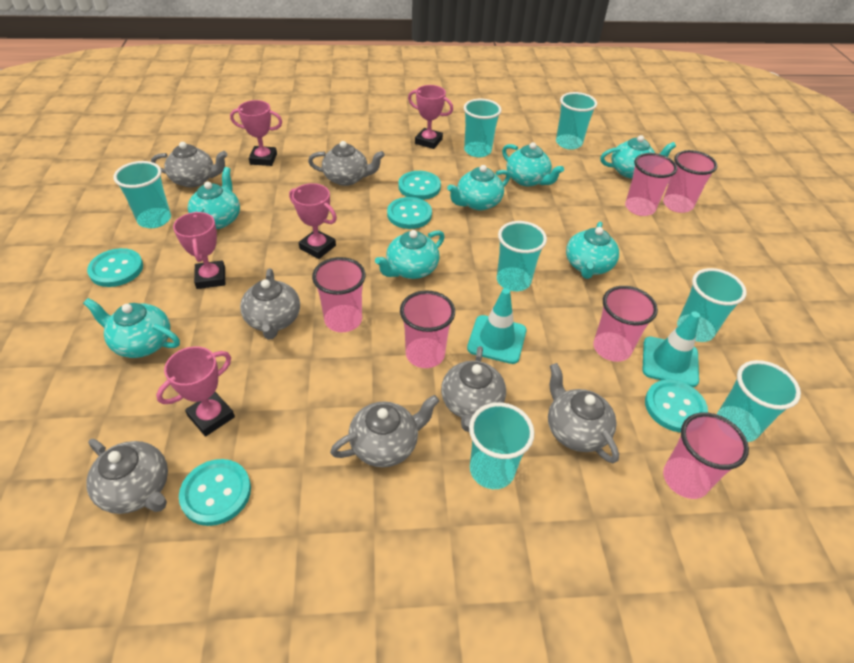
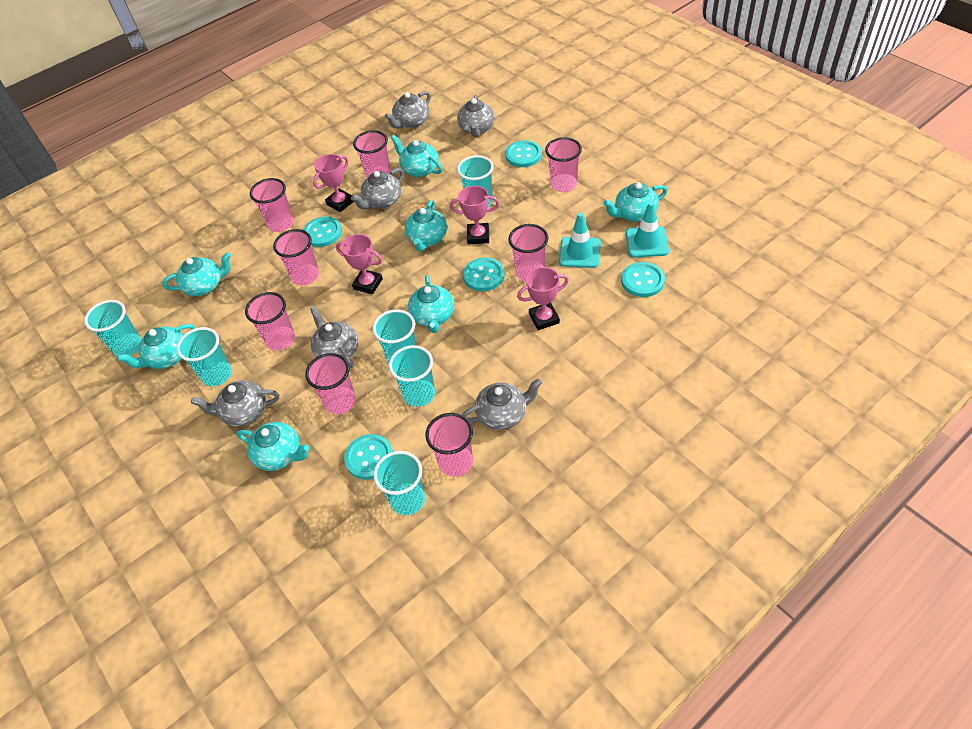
grey teapot: 7 -> 6
pink cup: 6 -> 8
pink trophy: 5 -> 4
turquoise cup: 7 -> 6

